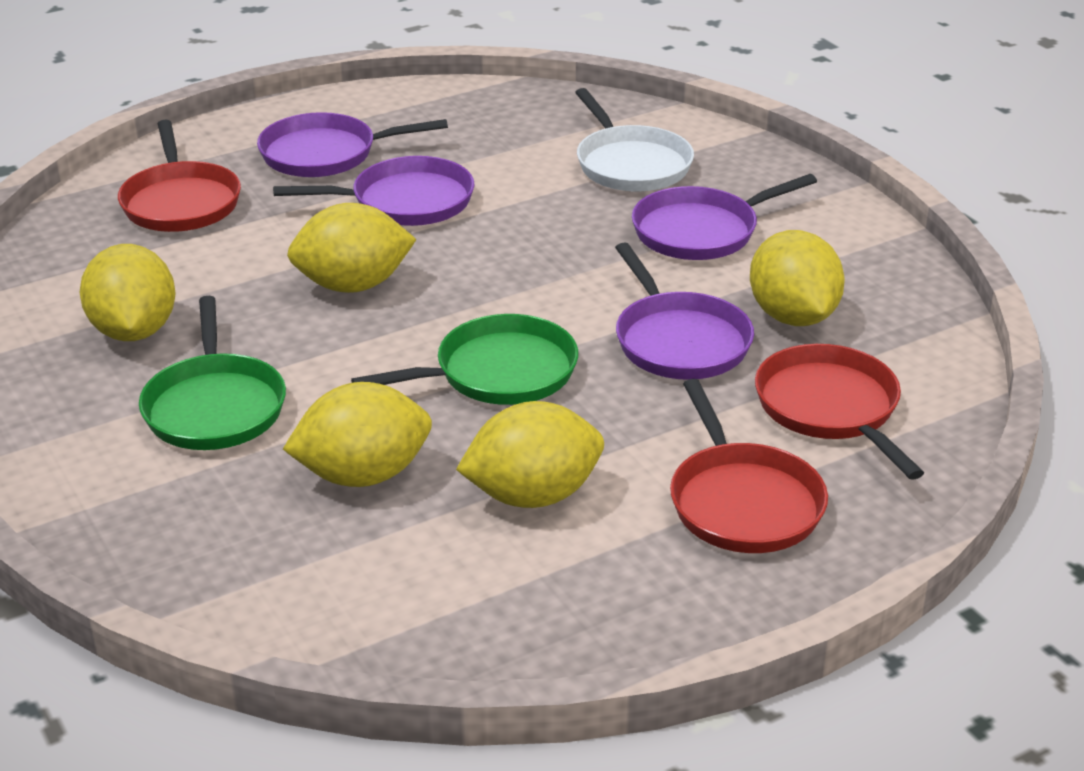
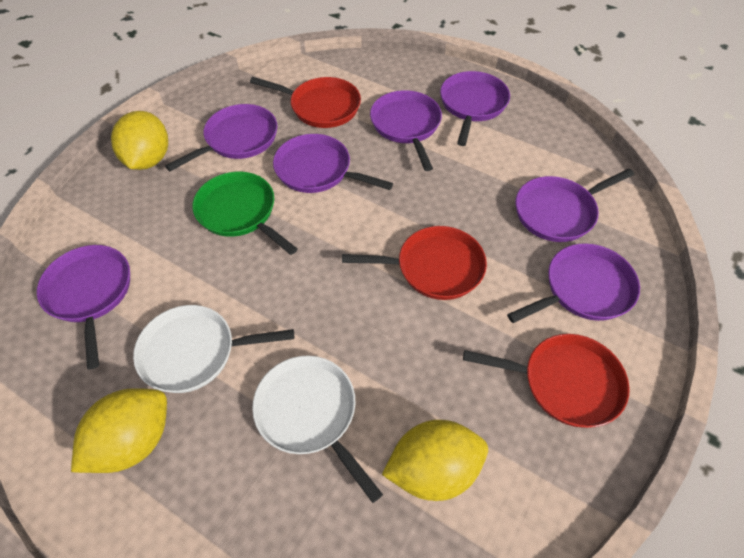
green pan: 2 -> 1
purple pan: 4 -> 7
white pan: 1 -> 2
yellow lemon: 5 -> 3

